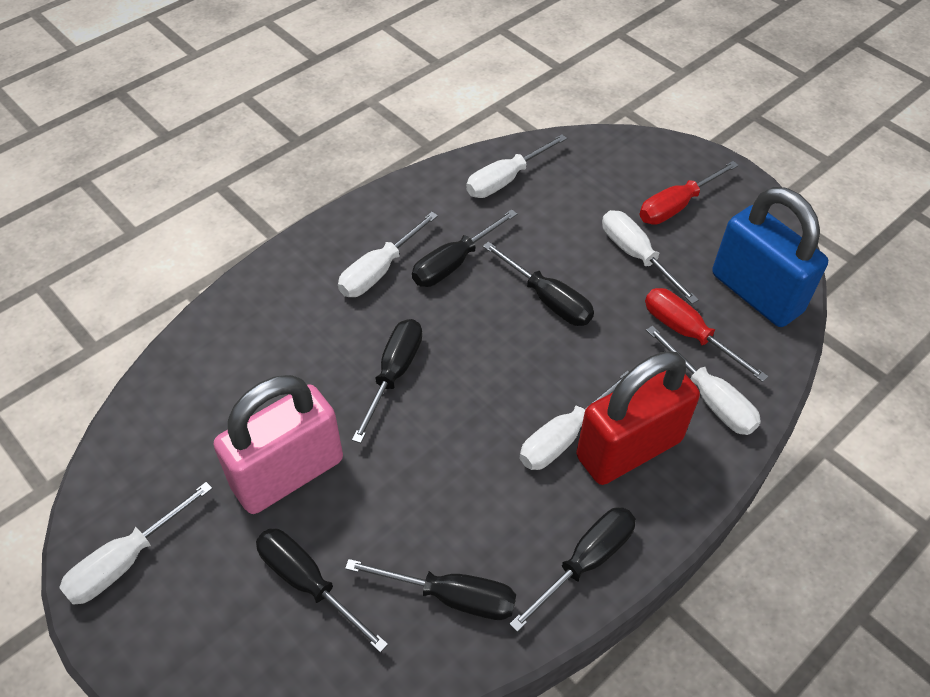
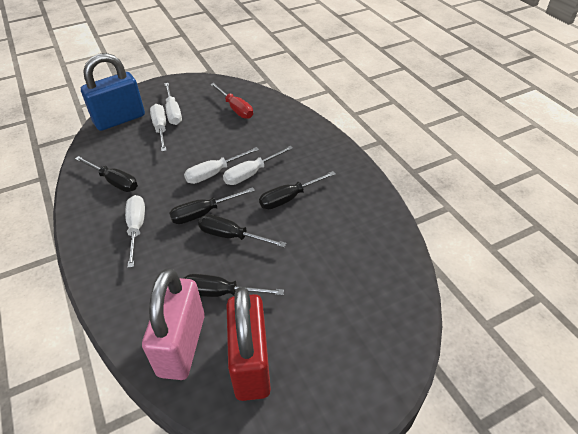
black screwdriver: 6 -> 5
red screwdriver: 2 -> 1
white screwdriver: 6 -> 5

